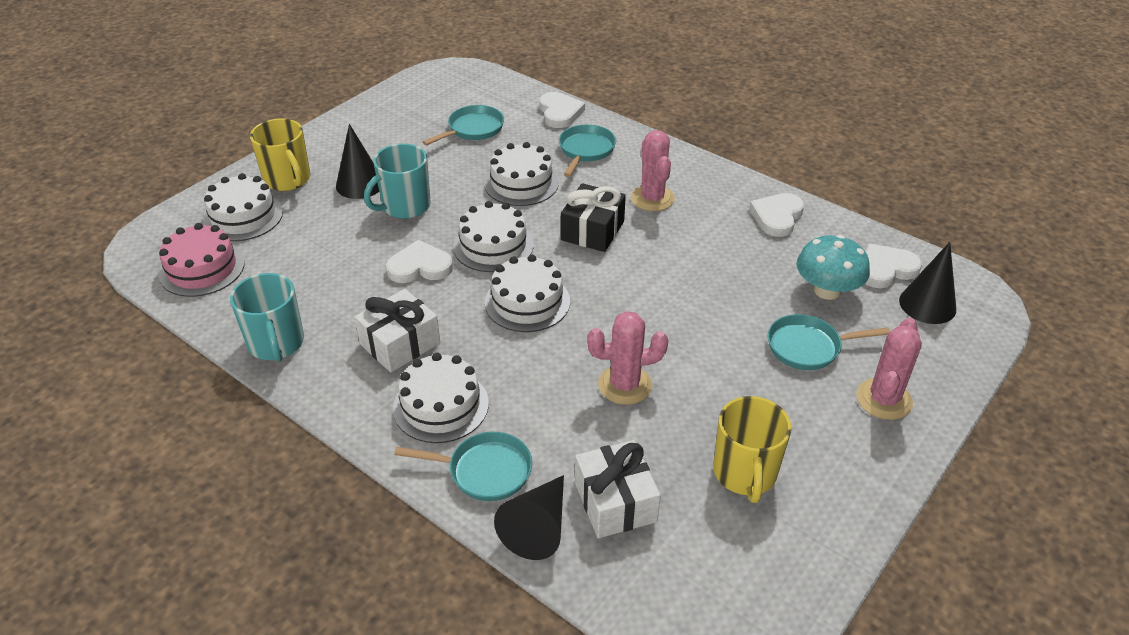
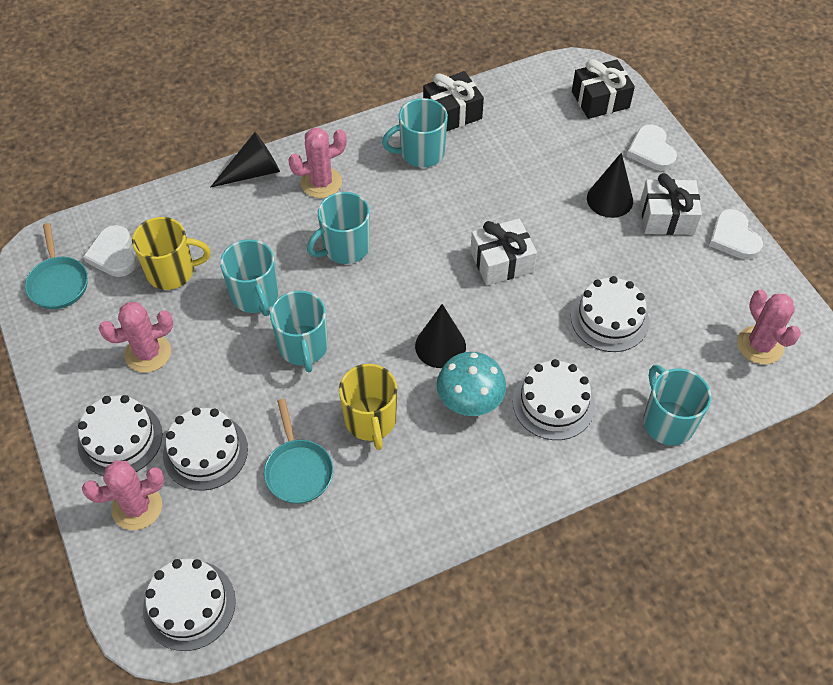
black gift: 1 -> 2
pink cactus: 3 -> 4
pink cake: 1 -> 0
turquoise mug: 2 -> 5
turquoise pan: 4 -> 2
white heart: 4 -> 3

